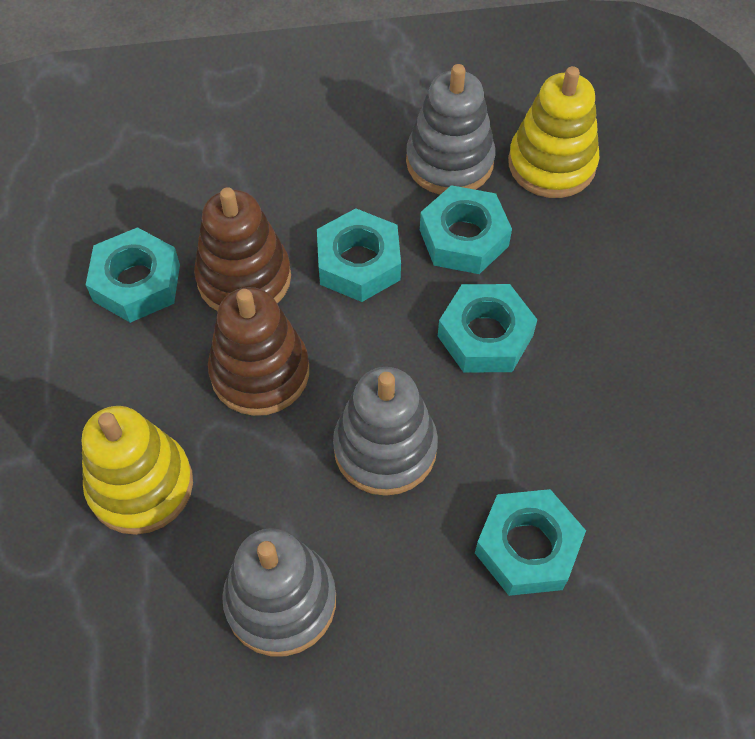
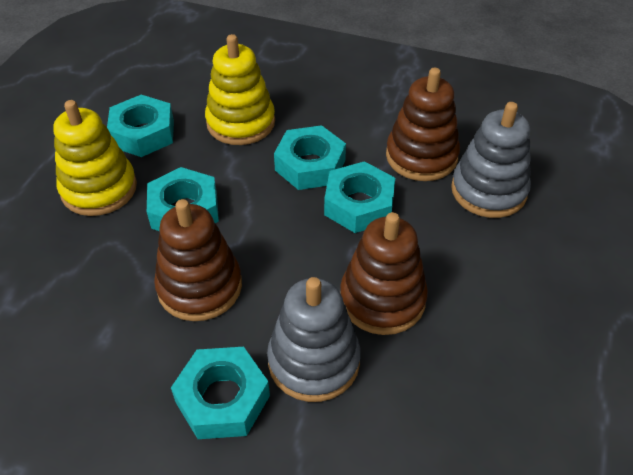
brown stacking toy: 2 -> 3
grey stacking toy: 3 -> 2

